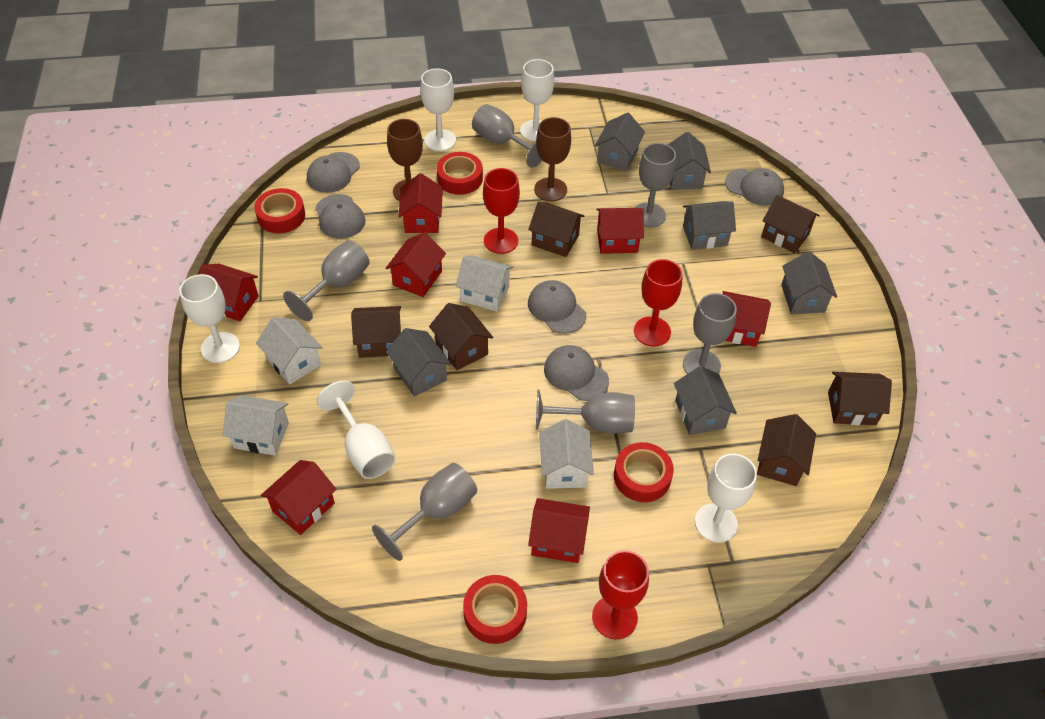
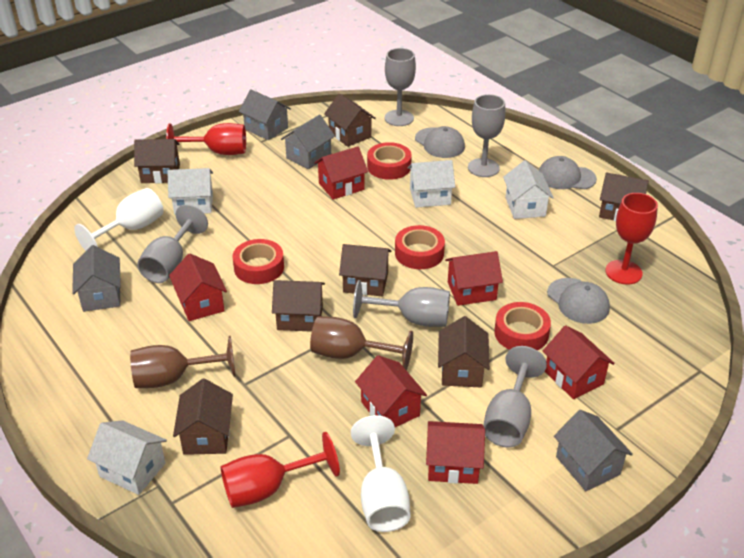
brown house: 6 -> 7
grey cap: 5 -> 3
grey goblet: 6 -> 5
grey house: 6 -> 4
red house: 7 -> 6
white goblet: 5 -> 2

